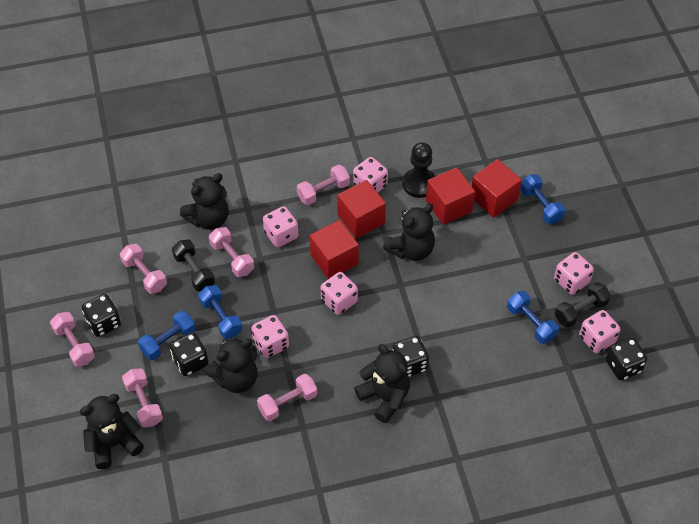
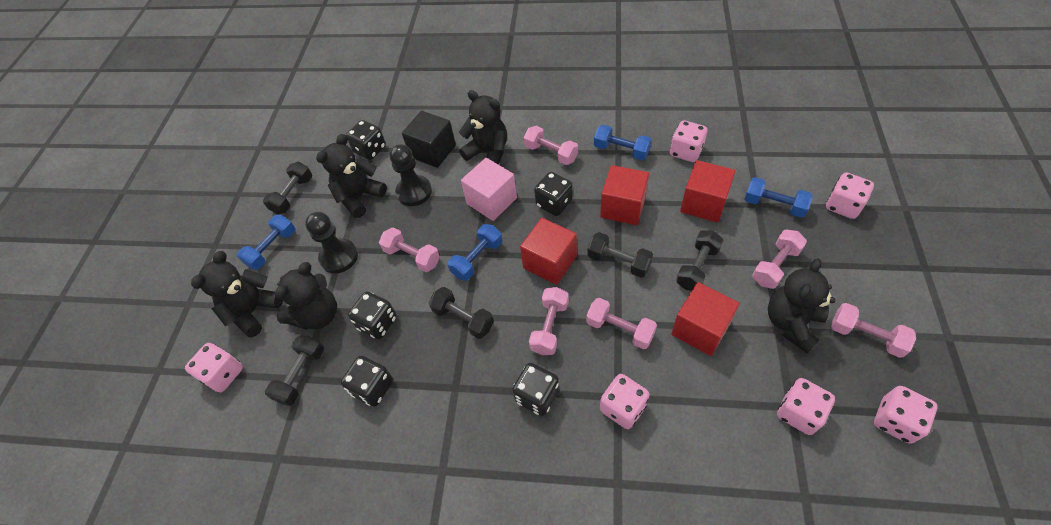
black cube: 0 -> 1
black dice: 4 -> 5
black dumbbell: 2 -> 5
black pawn: 1 -> 2
pink cube: 0 -> 1

